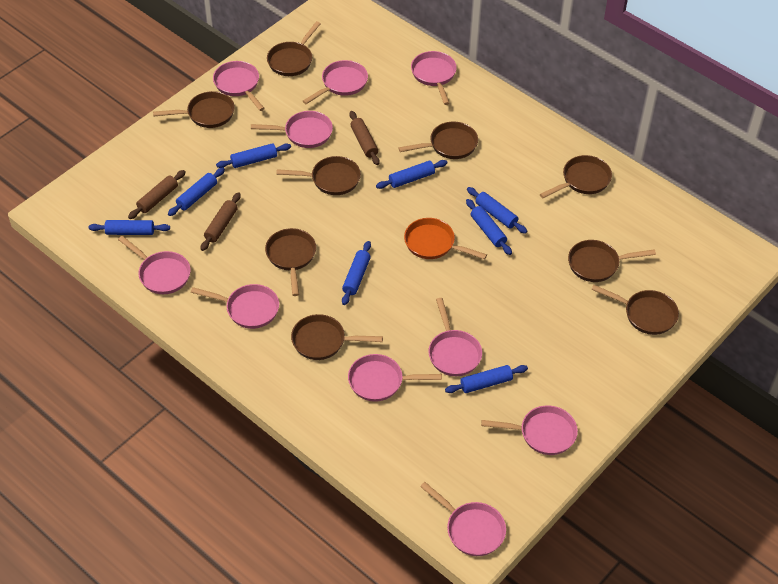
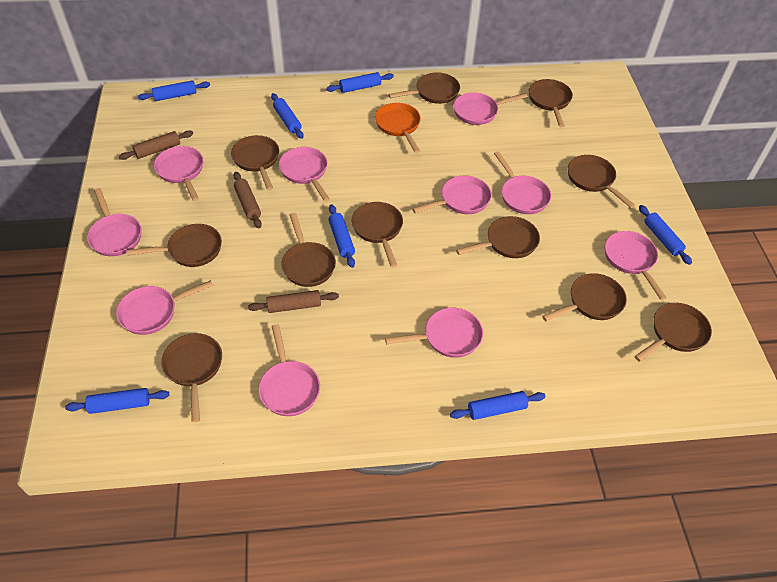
blue rolling pin: 8 -> 7
brown pan: 9 -> 11

